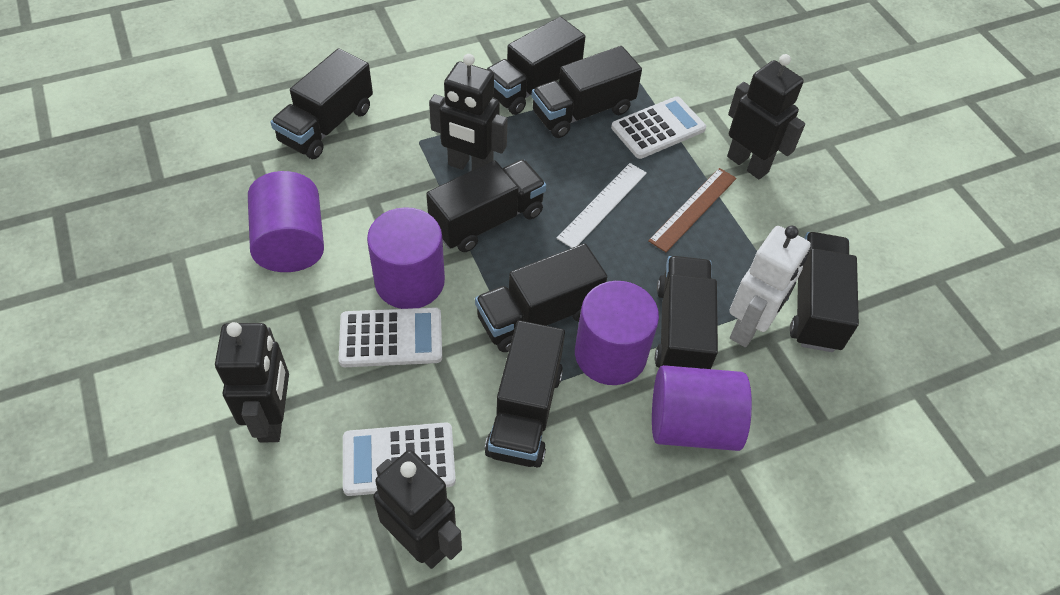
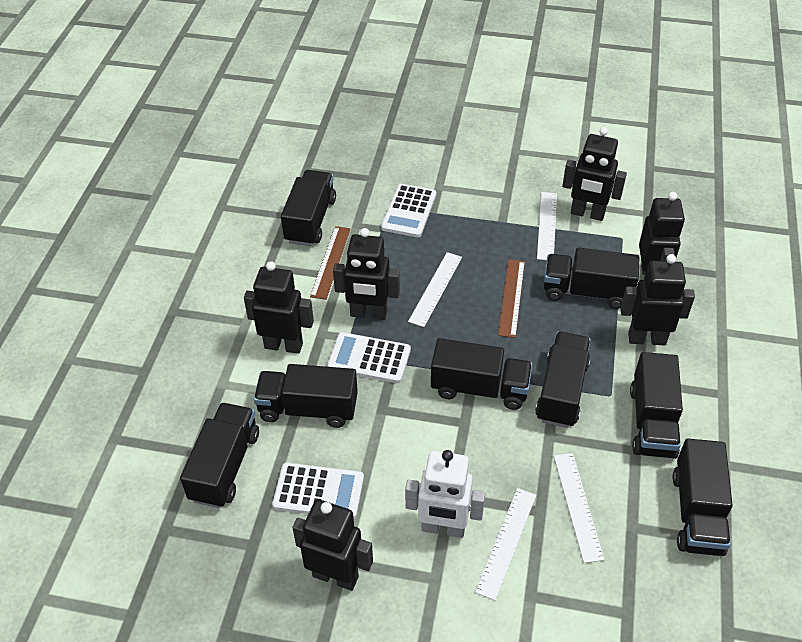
black robot: 4 -> 6
brown ruler: 1 -> 2
purple cylinder: 4 -> 0
white ruler: 1 -> 4

